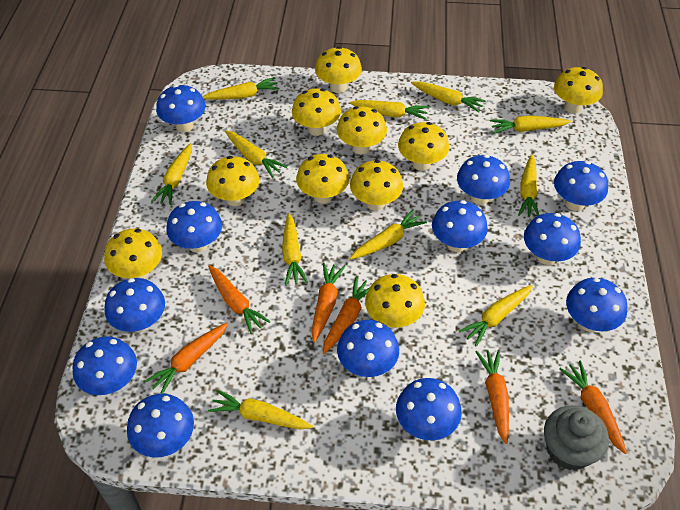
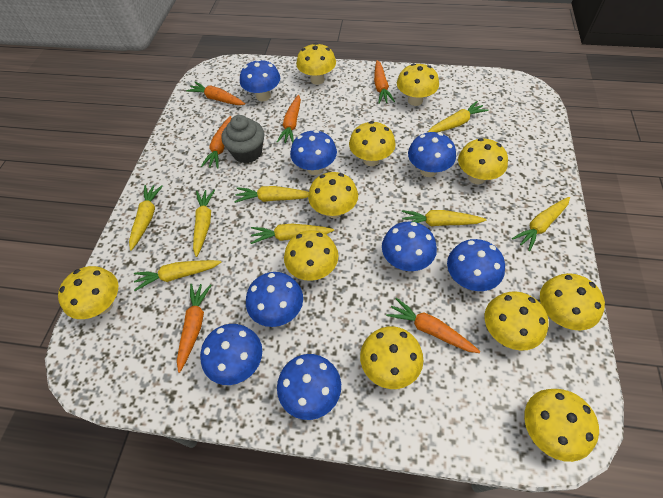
blue mushroom: 12 -> 8
yellow carrot: 11 -> 8
yellow mushroom: 10 -> 11

